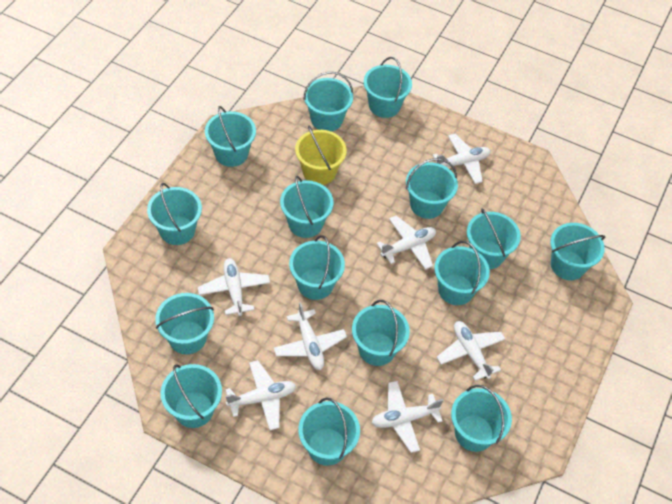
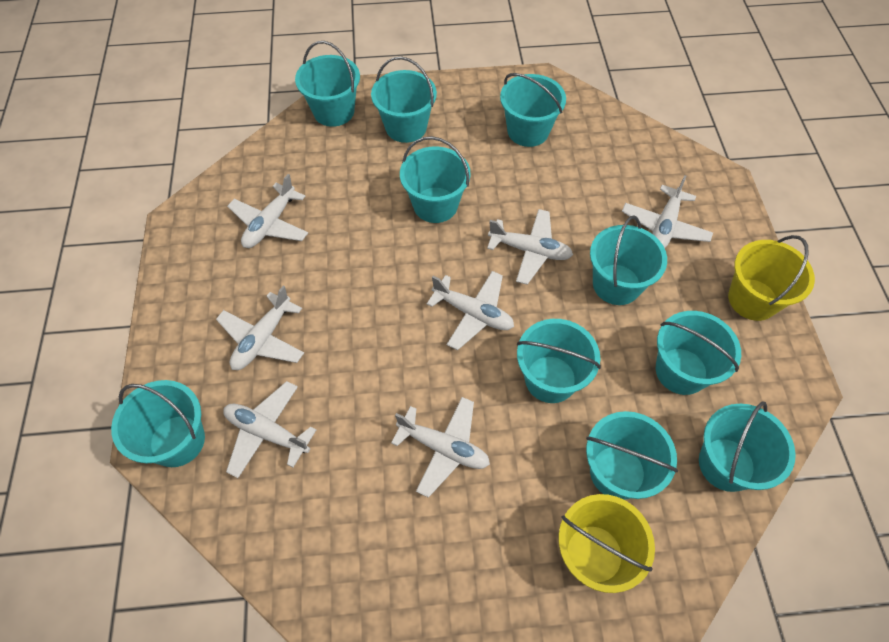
turquoise bucket: 15 -> 10
yellow bucket: 1 -> 2

